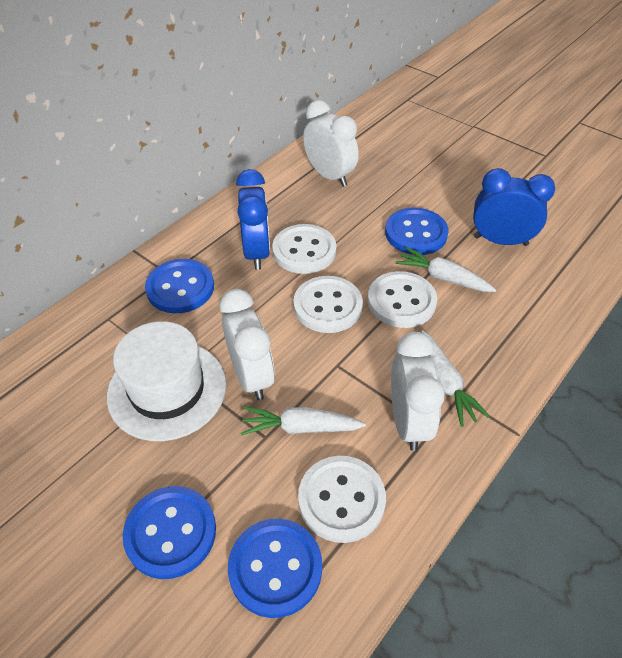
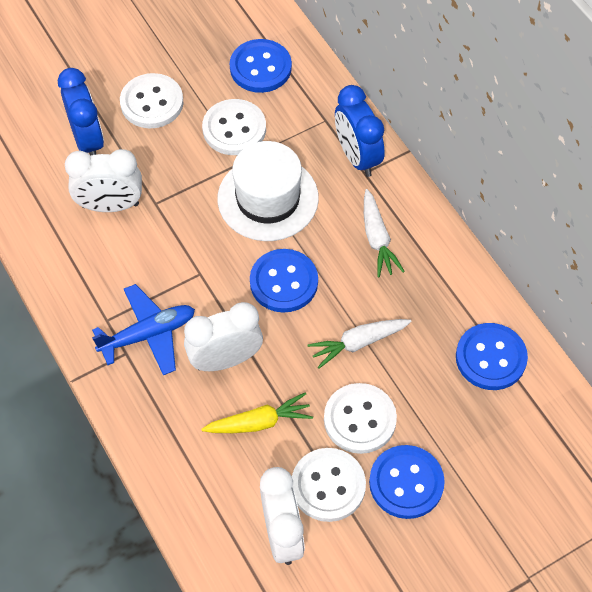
blue plane: 0 -> 1
white carrot: 3 -> 2
yellow carrot: 0 -> 1

